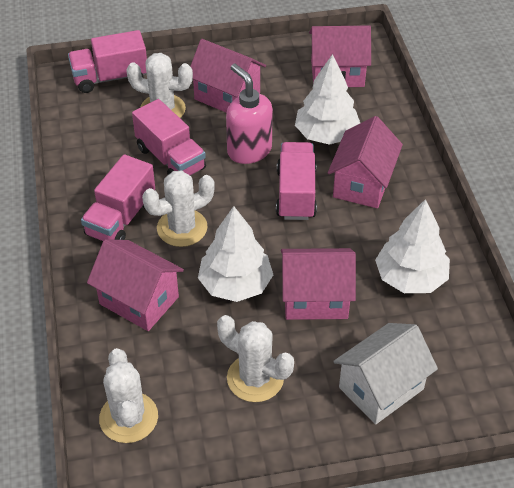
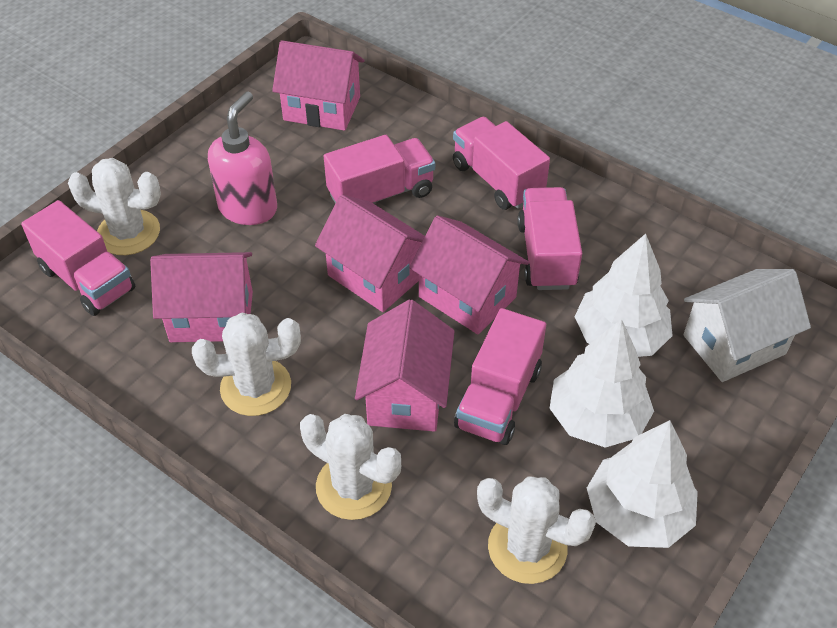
pink truck: 4 -> 5

